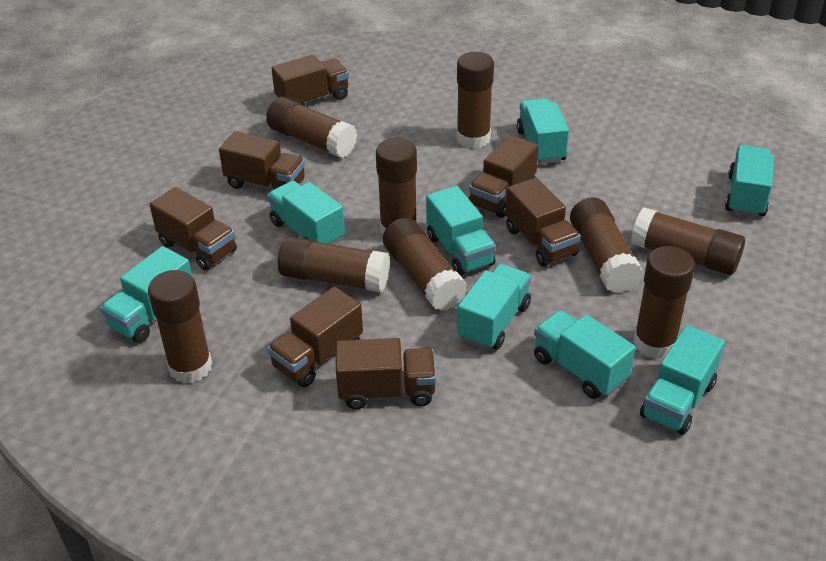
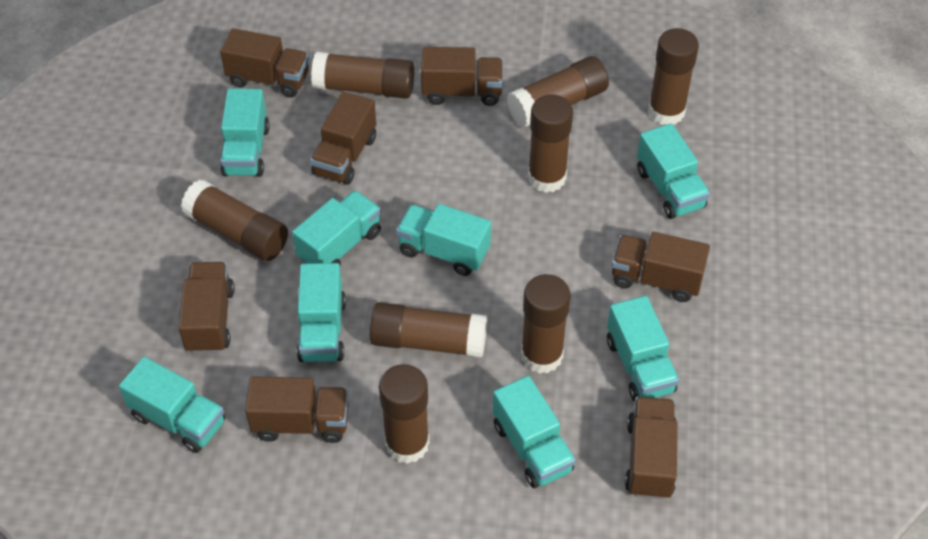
brown glue stick: 9 -> 8

